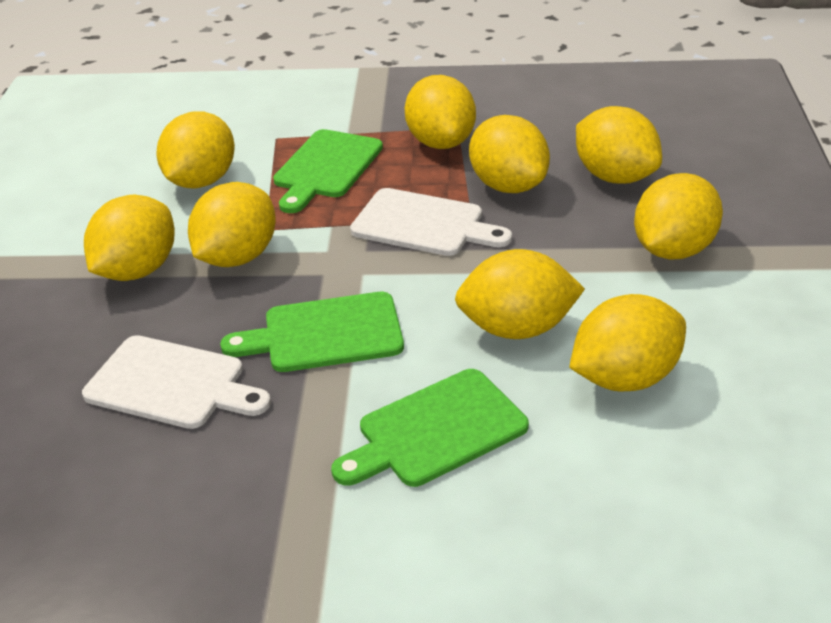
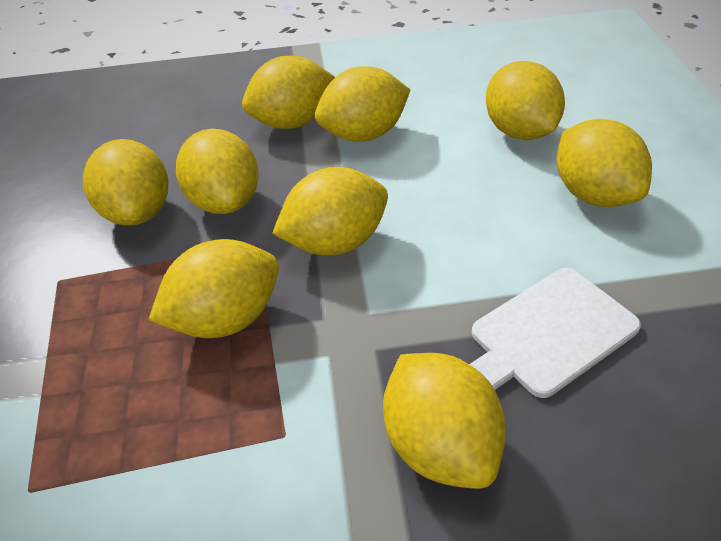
green cutting board: 3 -> 0
white cutting board: 2 -> 1

